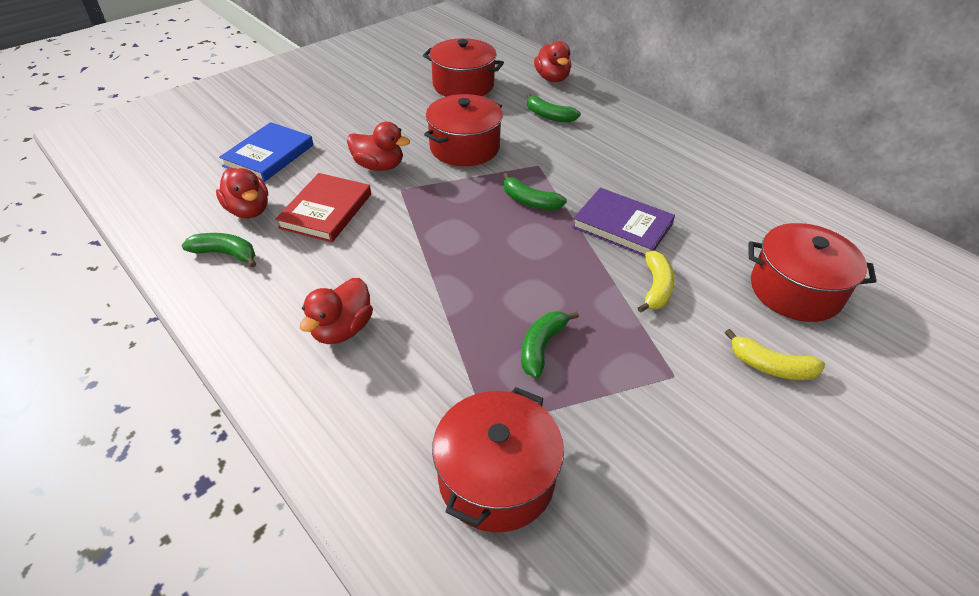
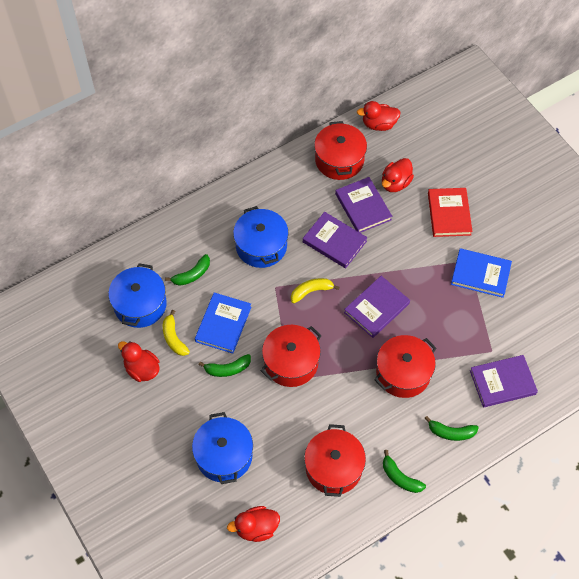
blue book: 1 -> 2
blue pot: 0 -> 3
purple book: 1 -> 4

